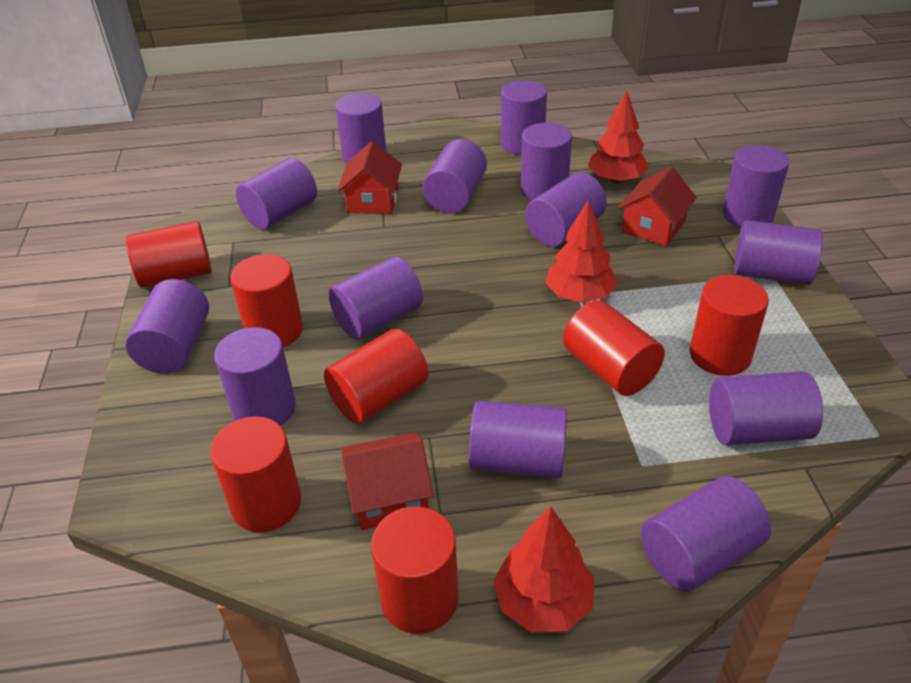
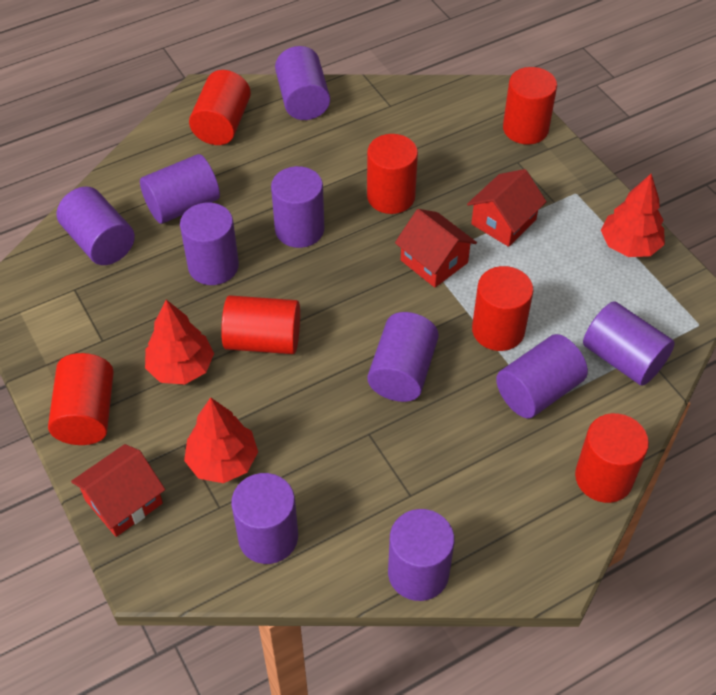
purple cylinder: 14 -> 10

